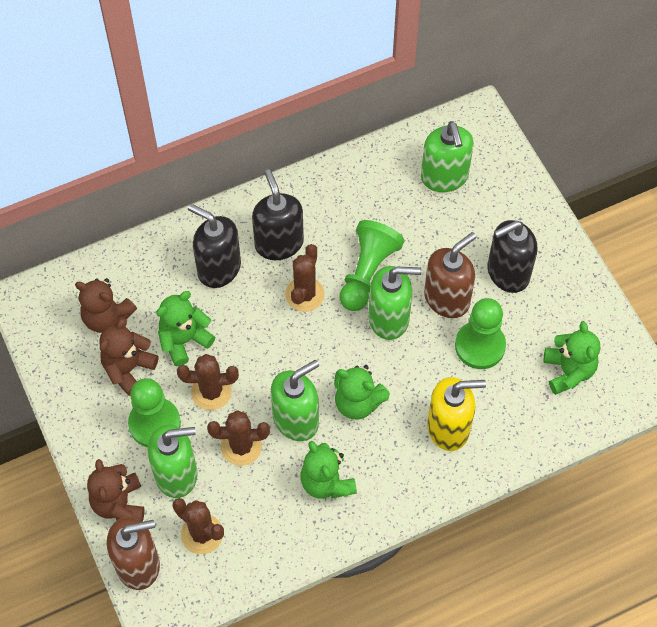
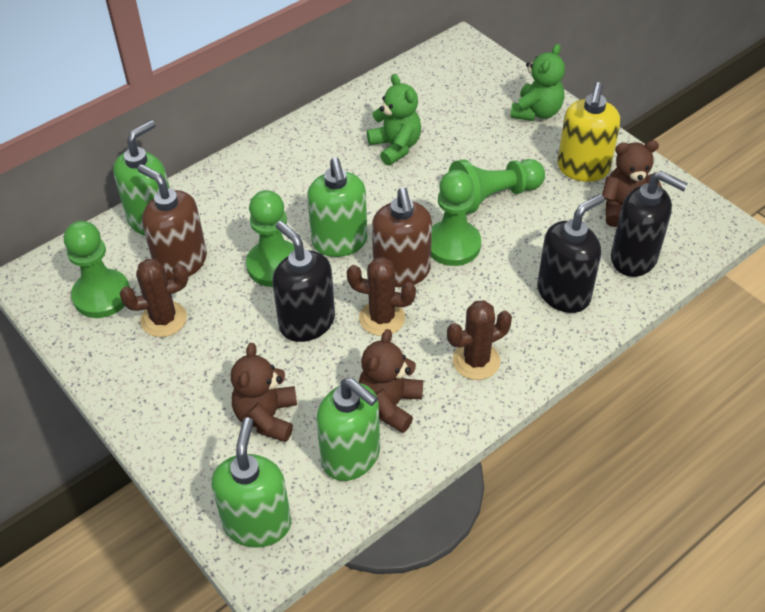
brown cactus: 4 -> 3
green pawn: 3 -> 4
green teddy bear: 4 -> 2

